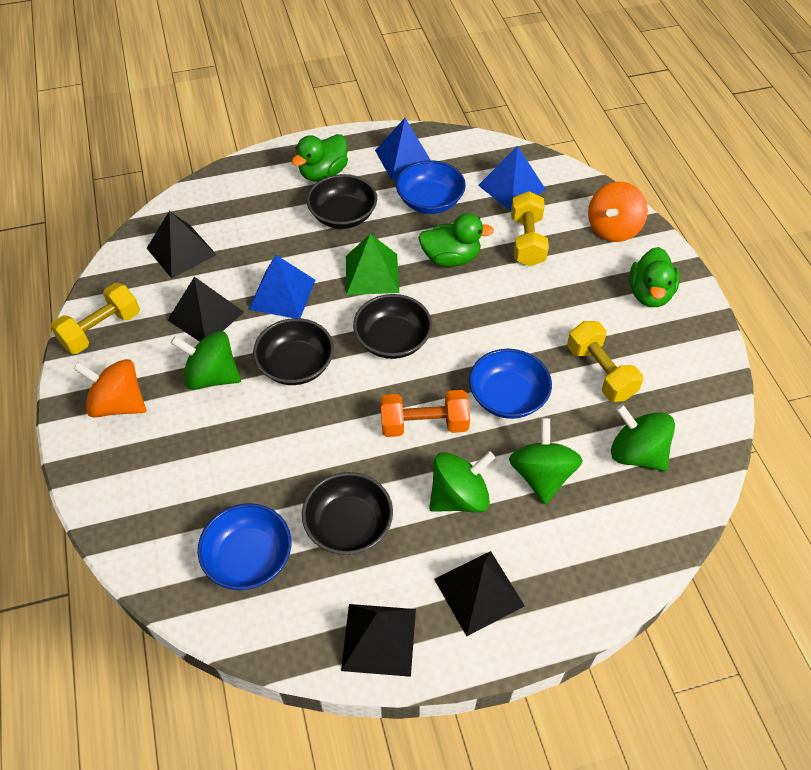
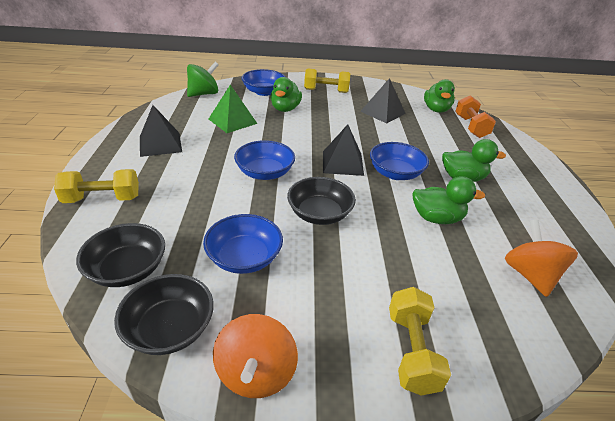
black bowl: 4 -> 3
black pyramid: 4 -> 3
blue bowl: 3 -> 4
blue pyramid: 3 -> 0
green duck: 3 -> 4
green spinning top: 4 -> 1

